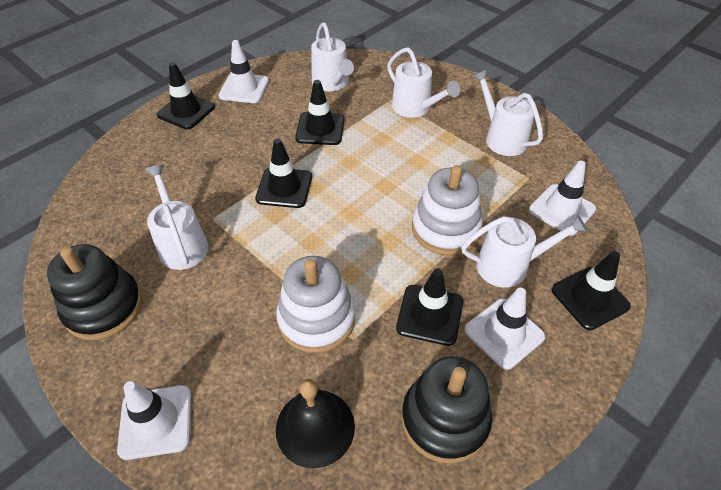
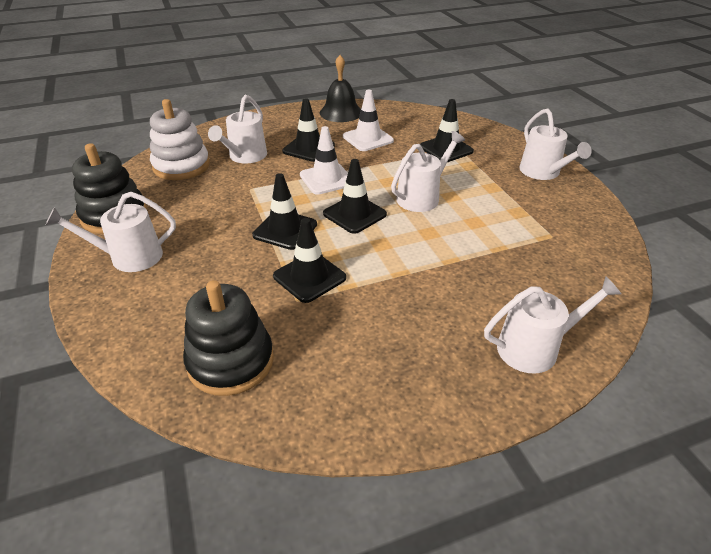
white stacking toy: 2 -> 1
white traffic cone: 4 -> 2

